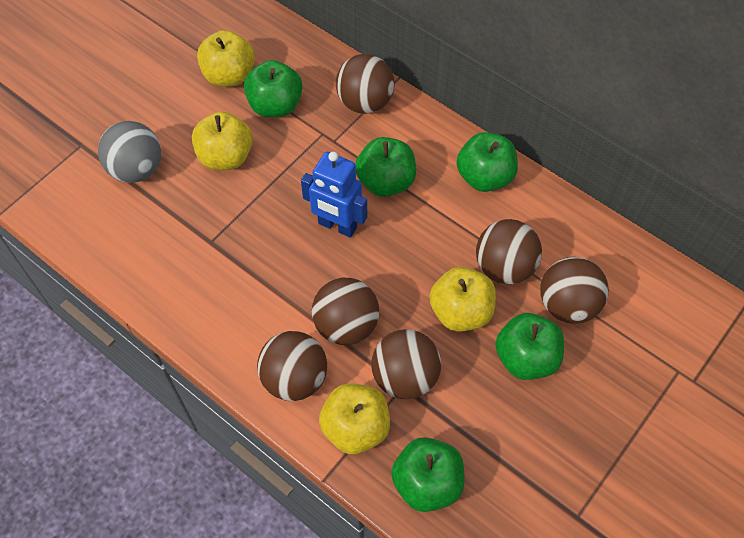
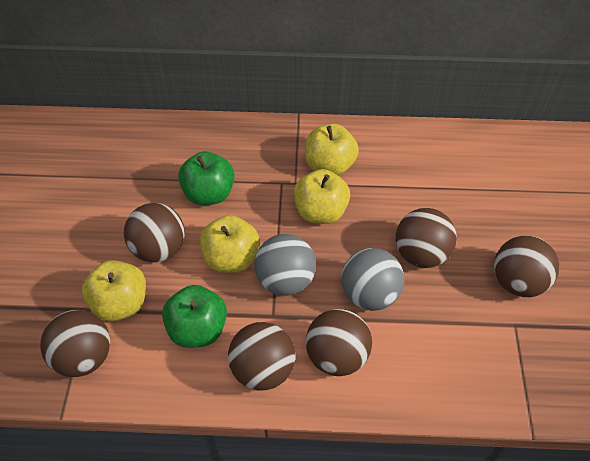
blue robot: 1 -> 0
green apple: 5 -> 2
grey ball: 1 -> 2

